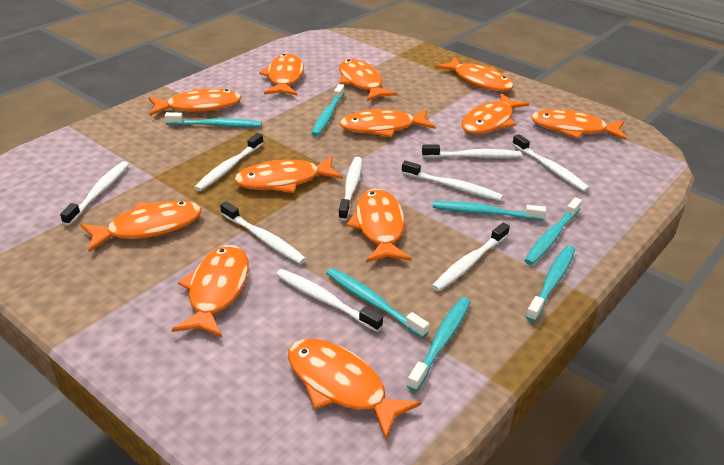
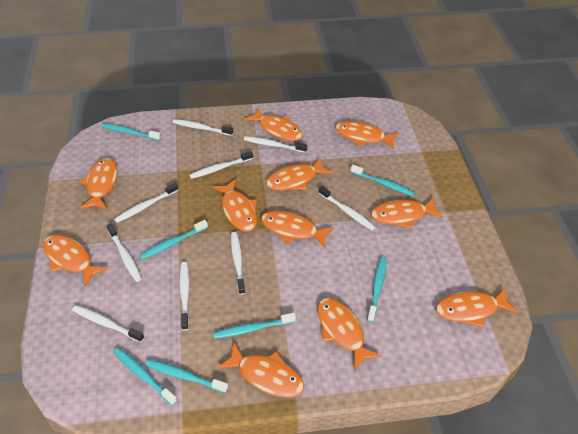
orange fish: 12 -> 11

